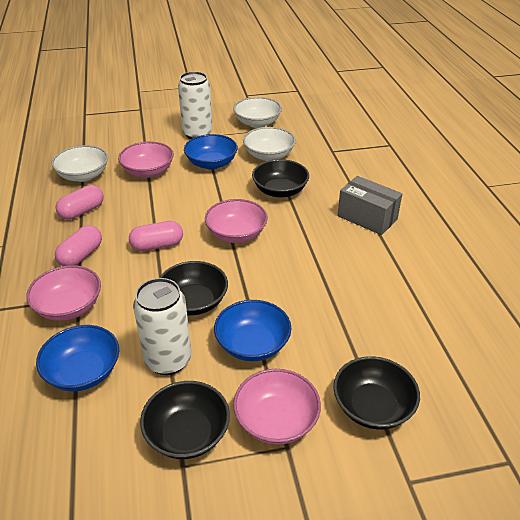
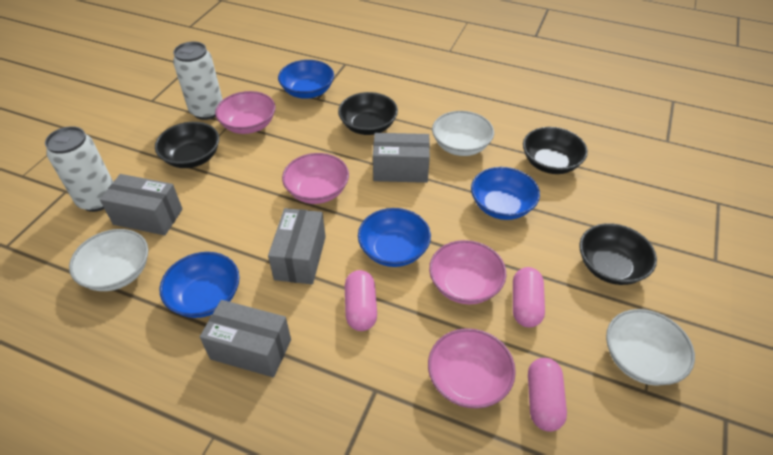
blue bowl: 3 -> 4
grey box: 1 -> 4

